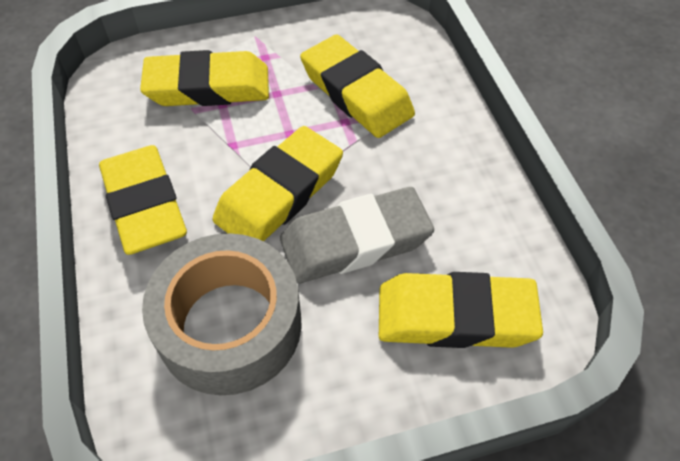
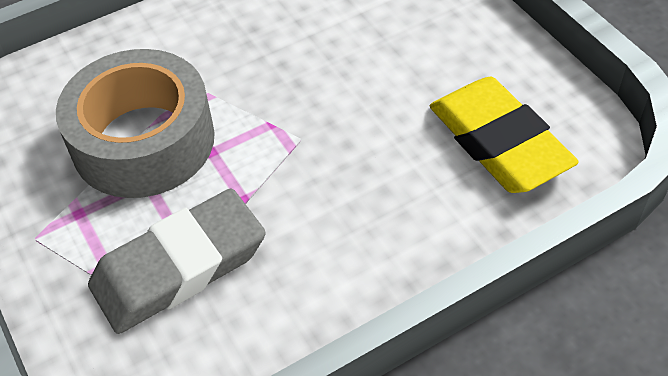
yellow eraser: 5 -> 1

